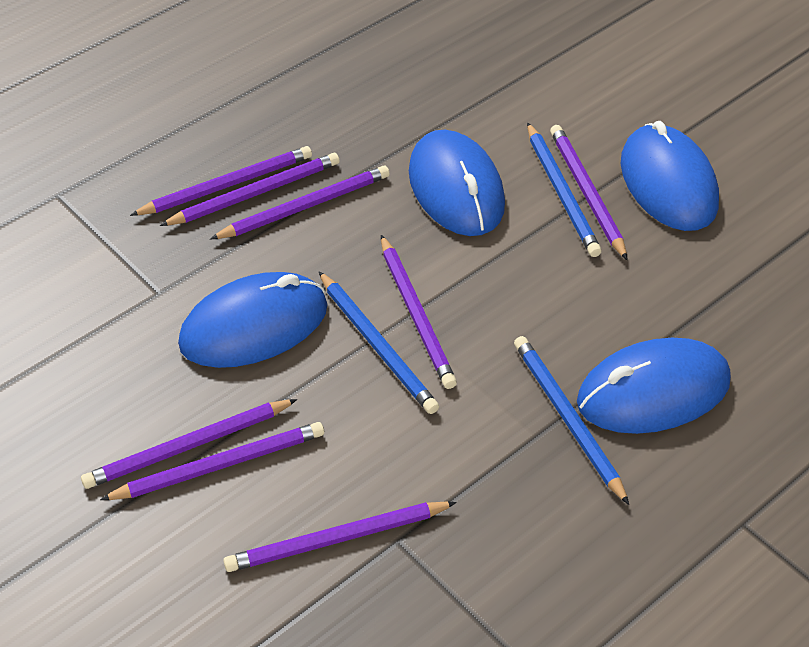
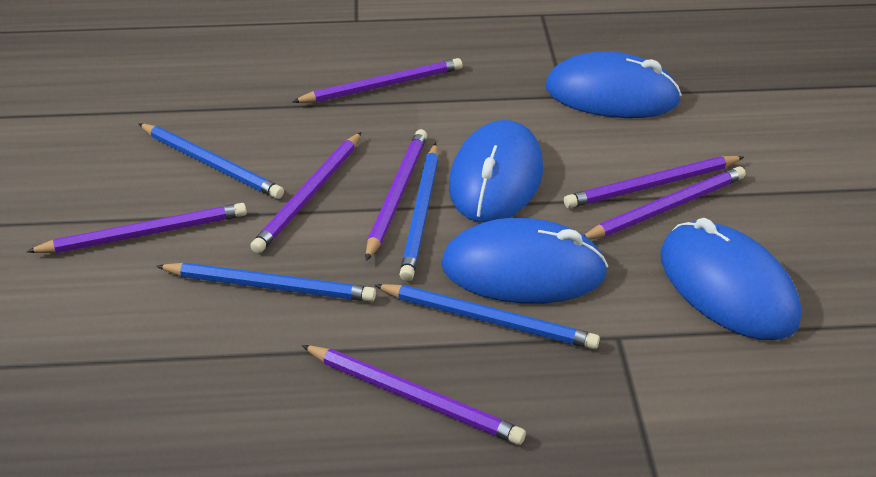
blue pencil: 3 -> 4
purple pencil: 8 -> 7

